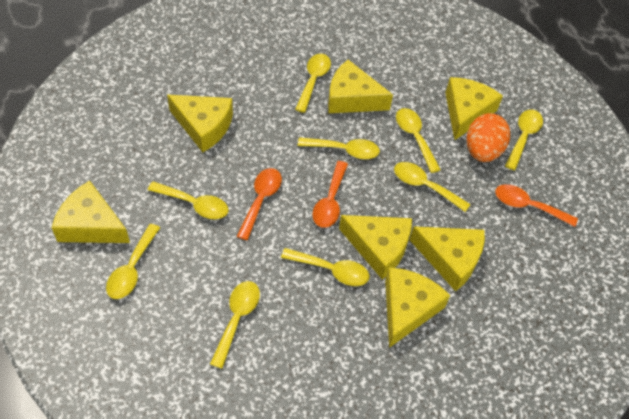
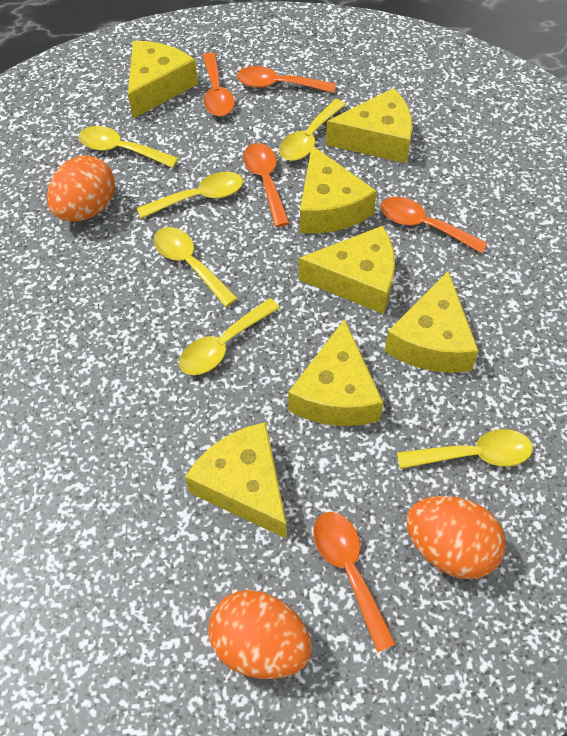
orange egg: 1 -> 3
orange spoon: 3 -> 5
yellow spoon: 9 -> 6

